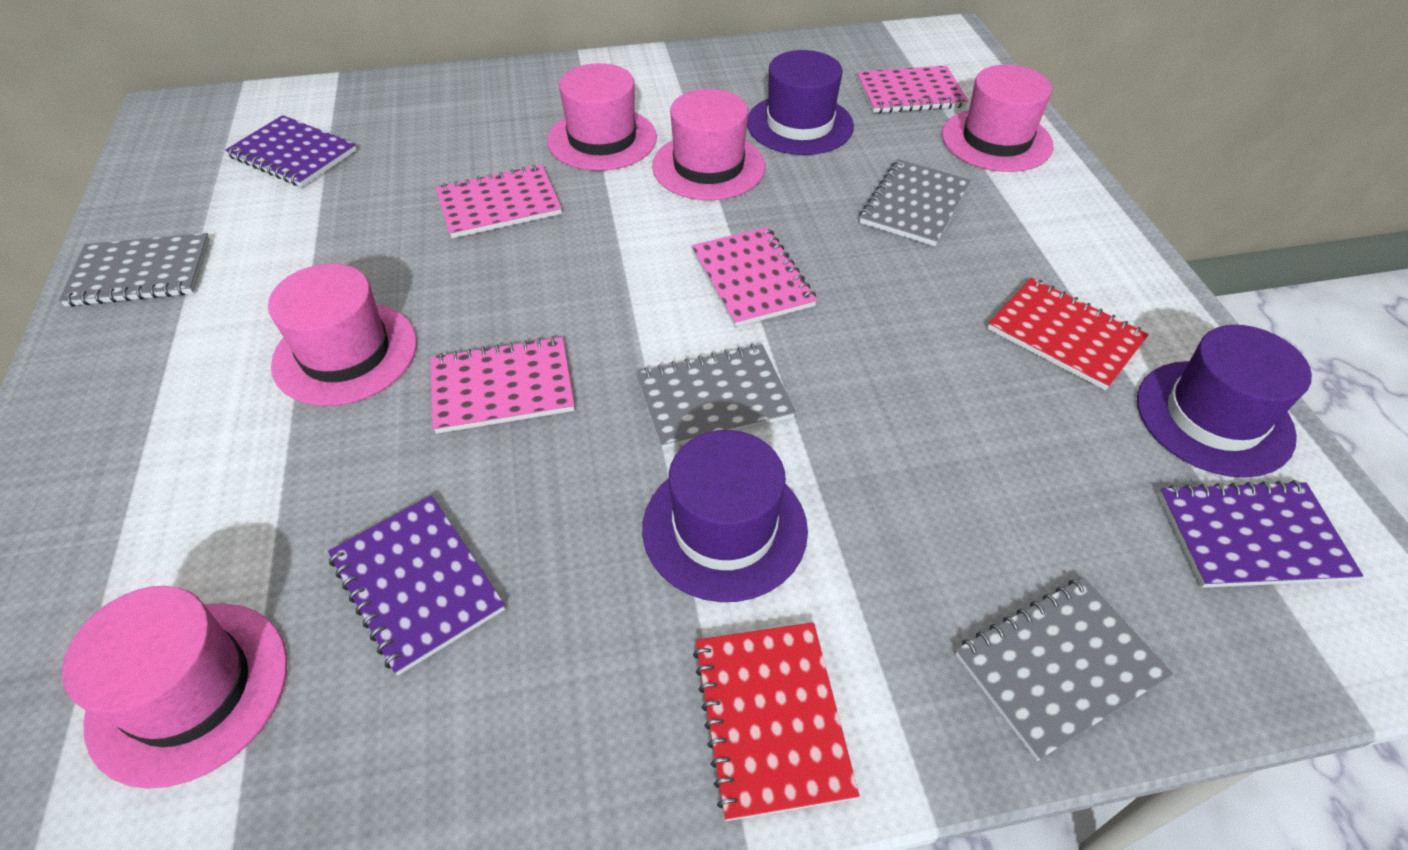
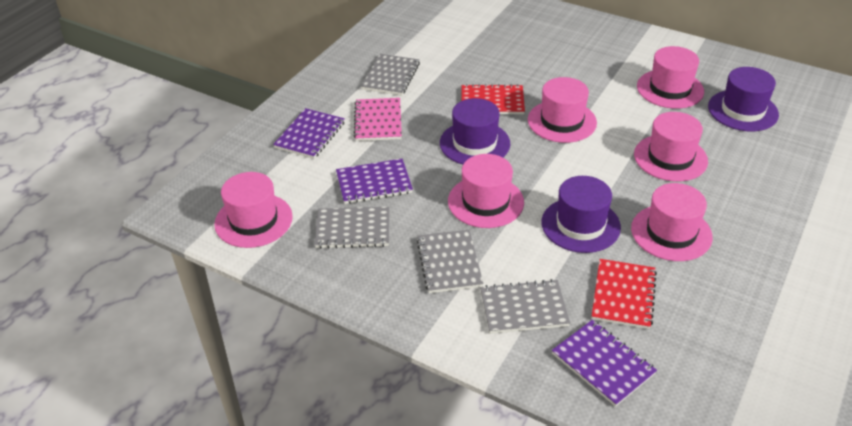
pink hat: 5 -> 6
pink notebook: 4 -> 1

